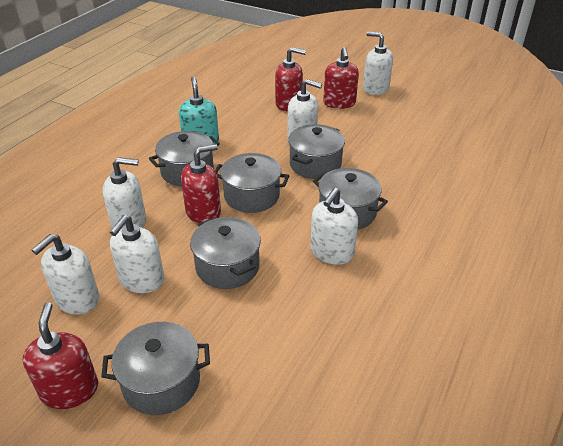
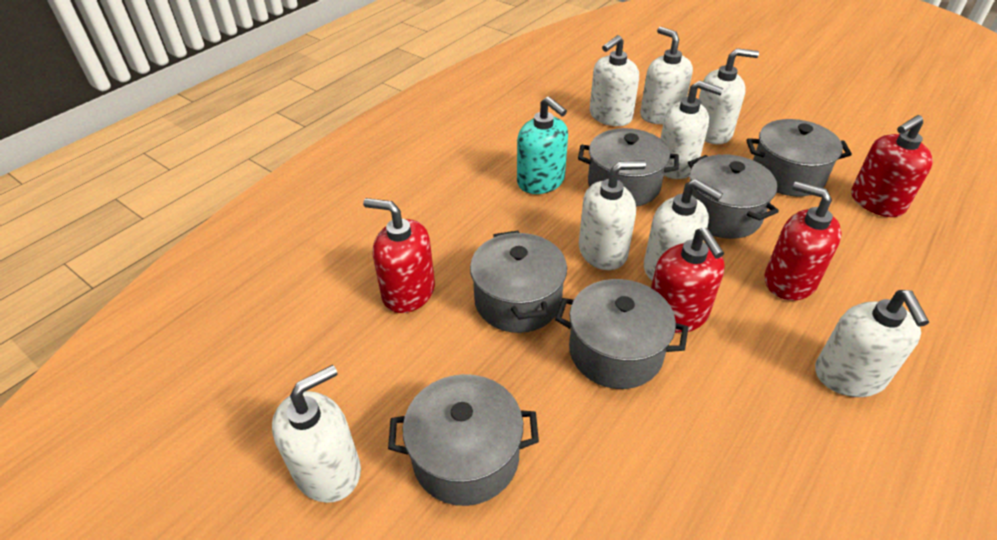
white soap dispenser: 6 -> 8

